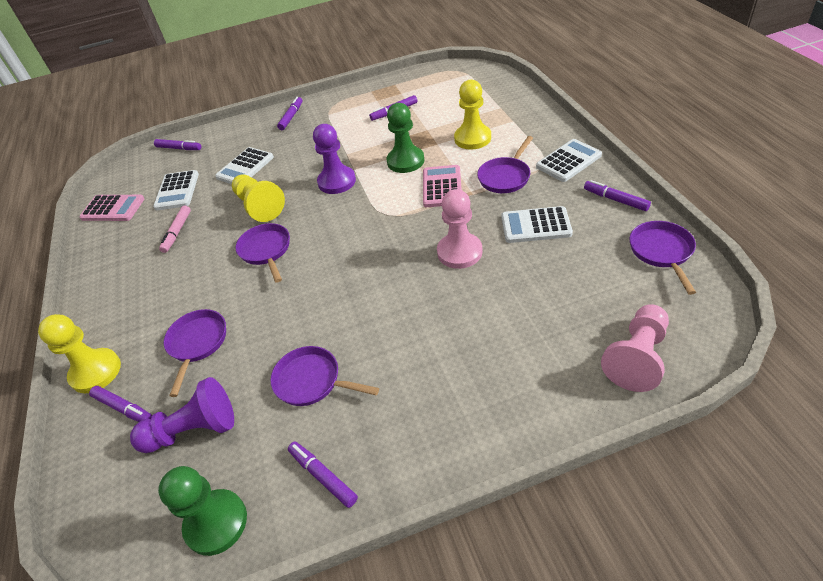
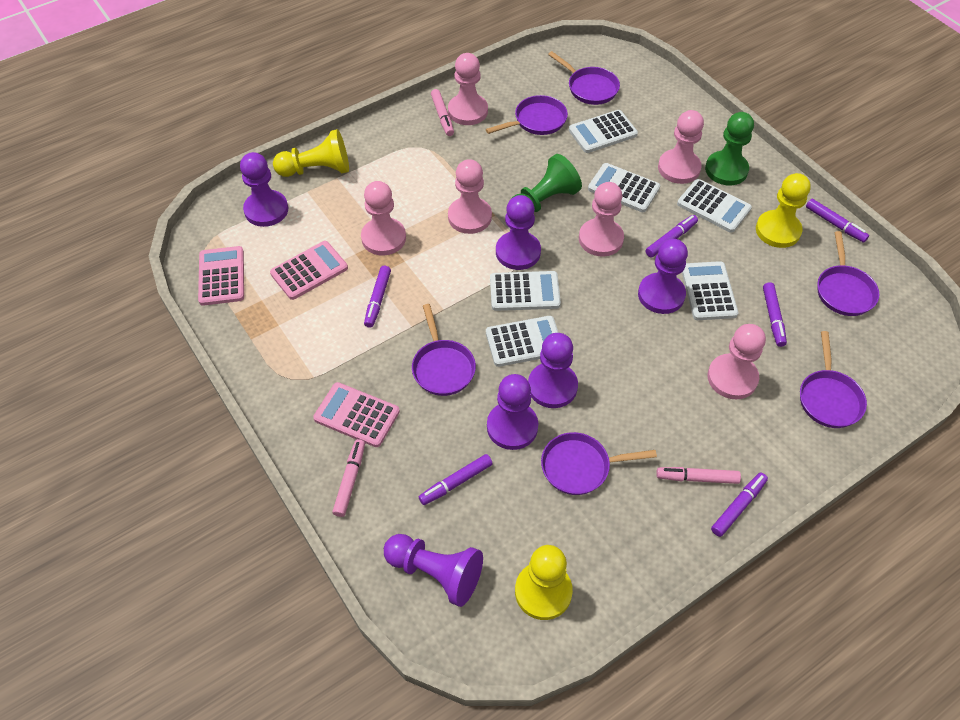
pink calculator: 2 -> 3
pink marker: 1 -> 3
pink pawn: 2 -> 6
purple pan: 5 -> 6
purple pawn: 2 -> 6
white calculator: 4 -> 6

